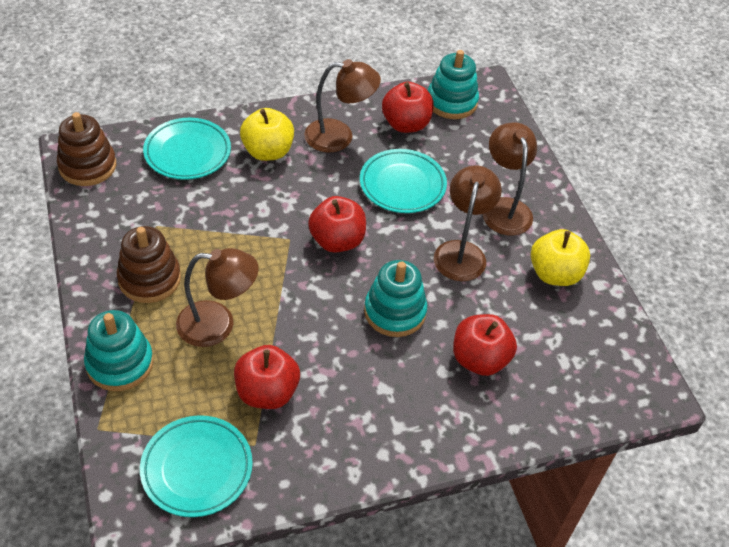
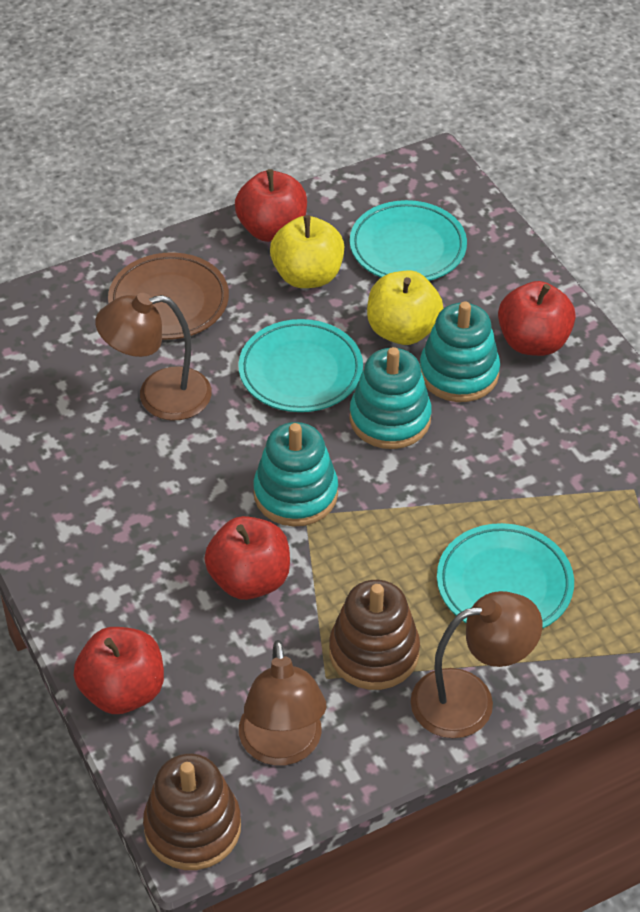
brown lamp: 4 -> 3
brown plate: 0 -> 1

